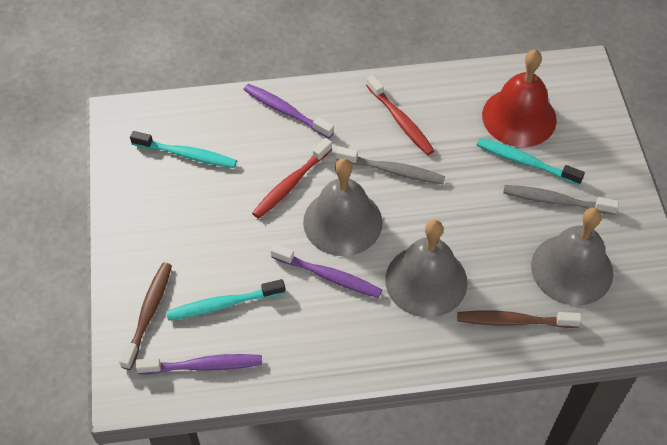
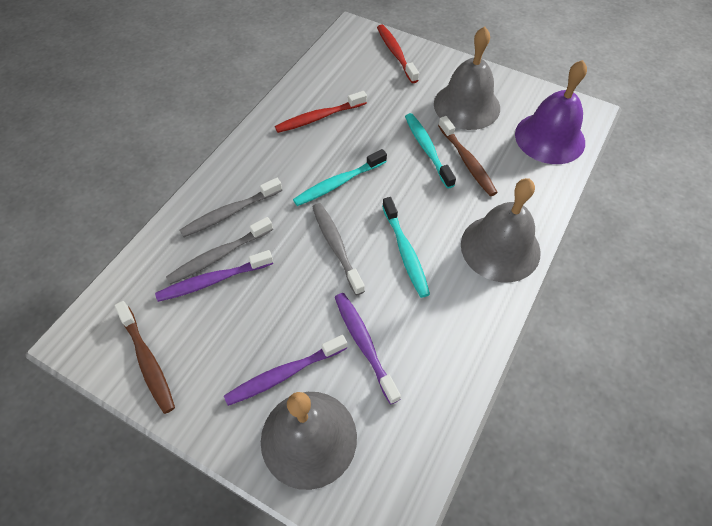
grey toothbrush: 2 -> 3
purple bell: 0 -> 1
red bell: 1 -> 0

